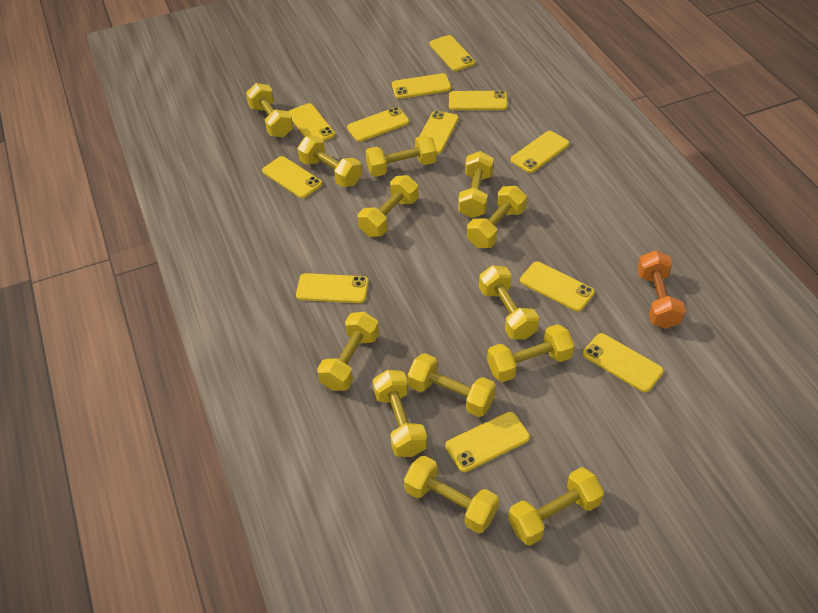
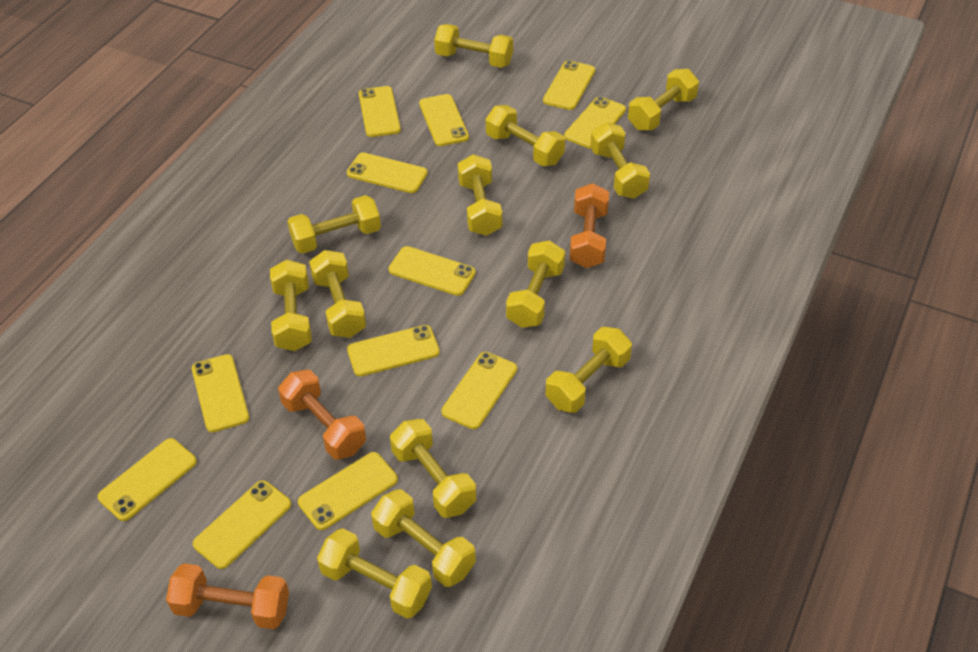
orange dumbbell: 1 -> 3

